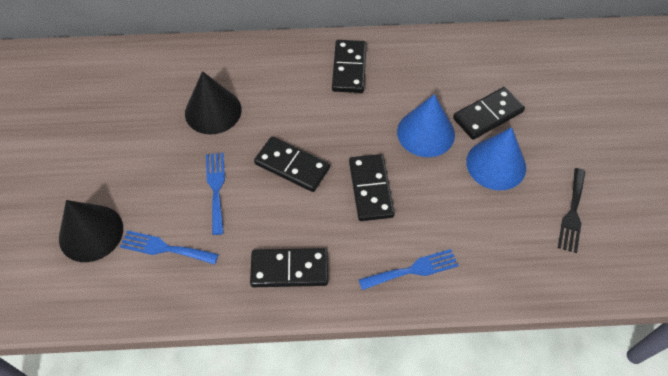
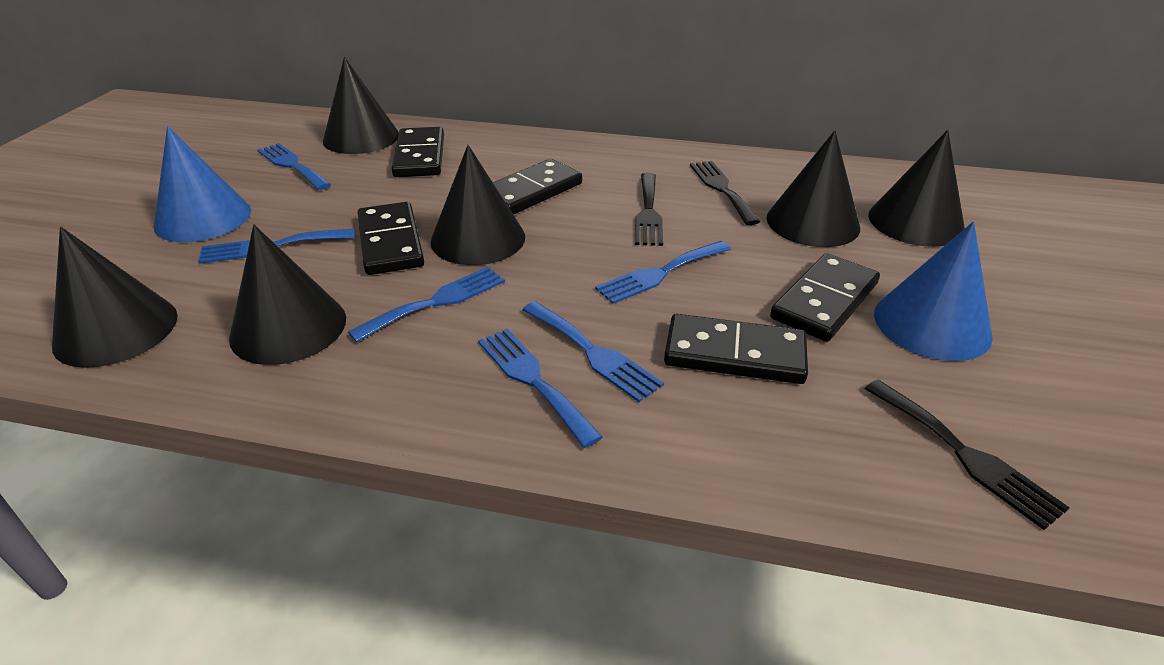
black cone: 2 -> 6
black fork: 1 -> 3
blue fork: 3 -> 6

